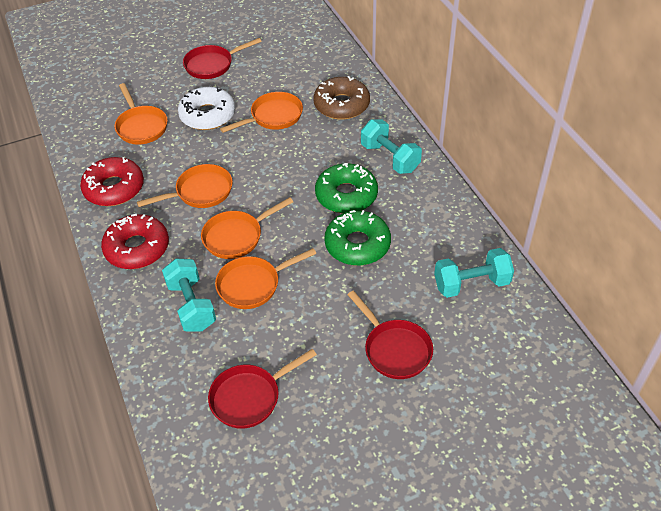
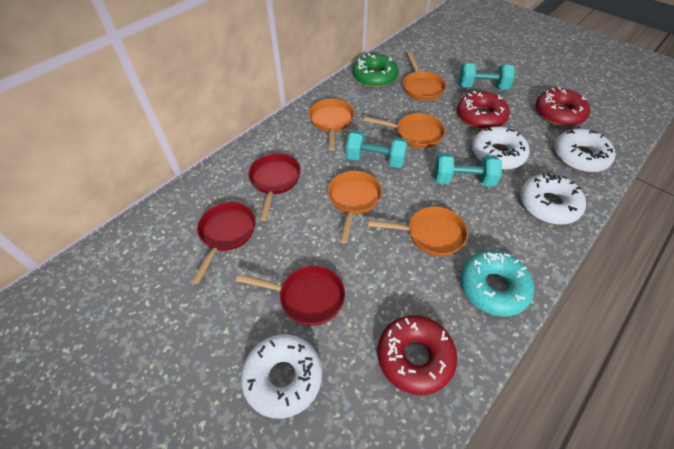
brown donut: 1 -> 0
green donut: 2 -> 1
red donut: 2 -> 3
turquoise donut: 0 -> 1
white donut: 1 -> 4

